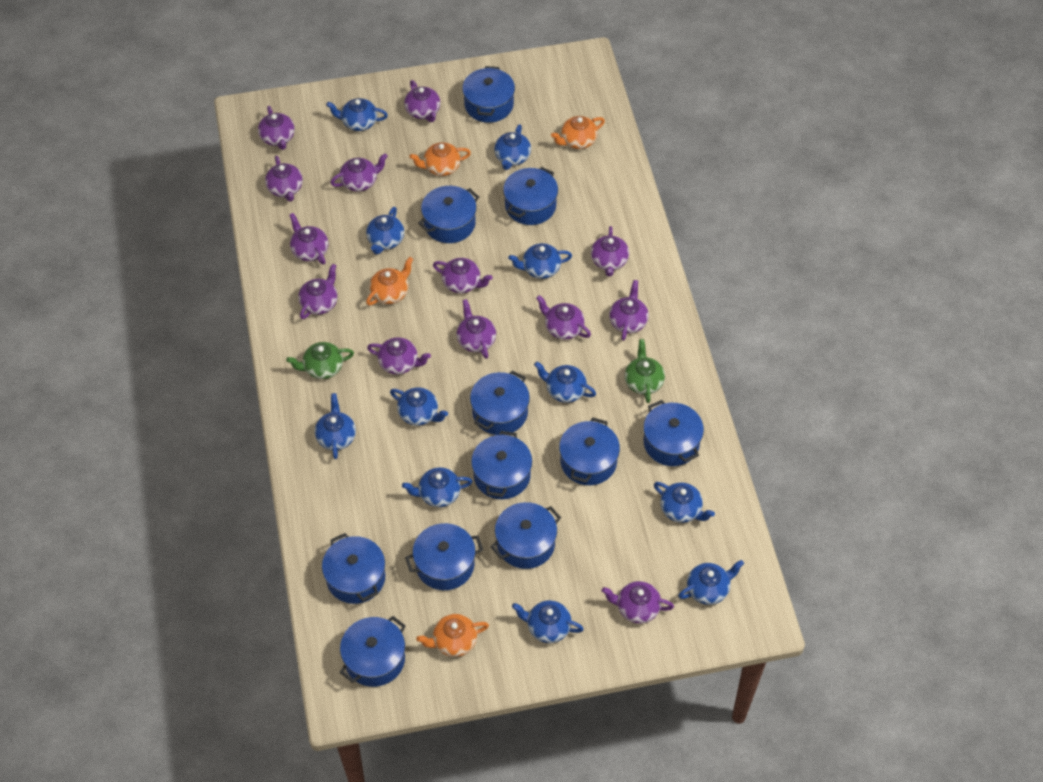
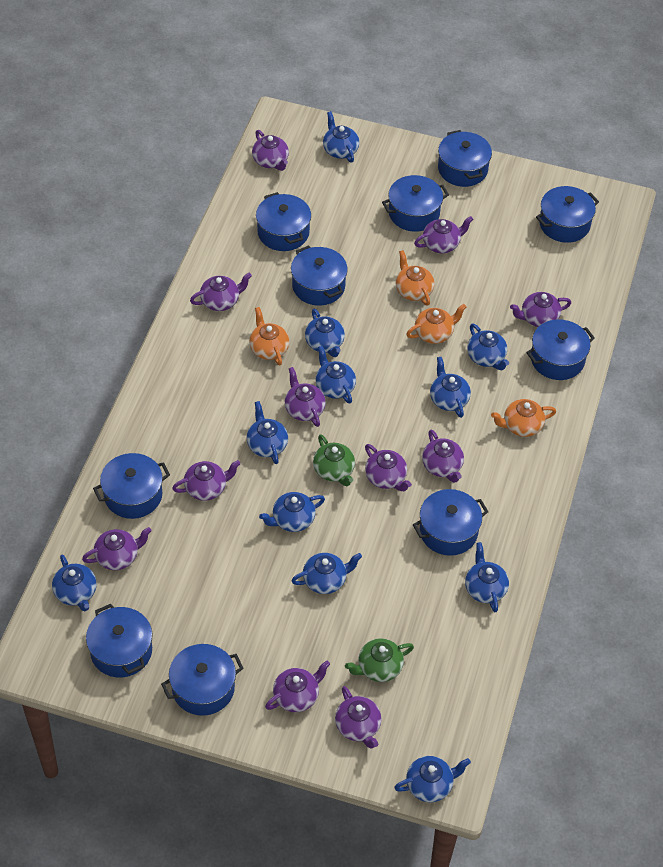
blue pot: 11 -> 10
purple teapot: 13 -> 11

